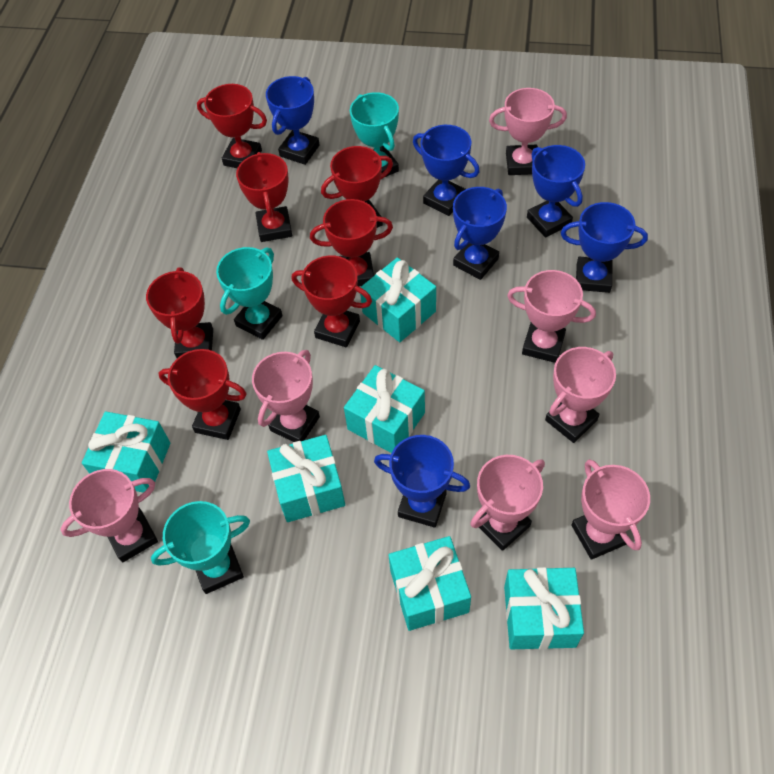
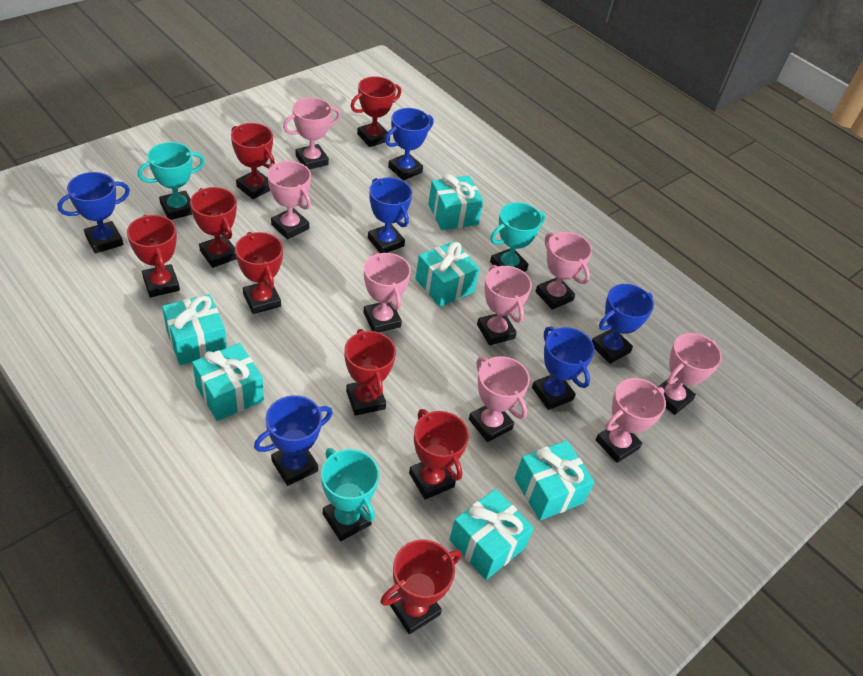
pink trophy: 7 -> 8
red trophy: 7 -> 8

